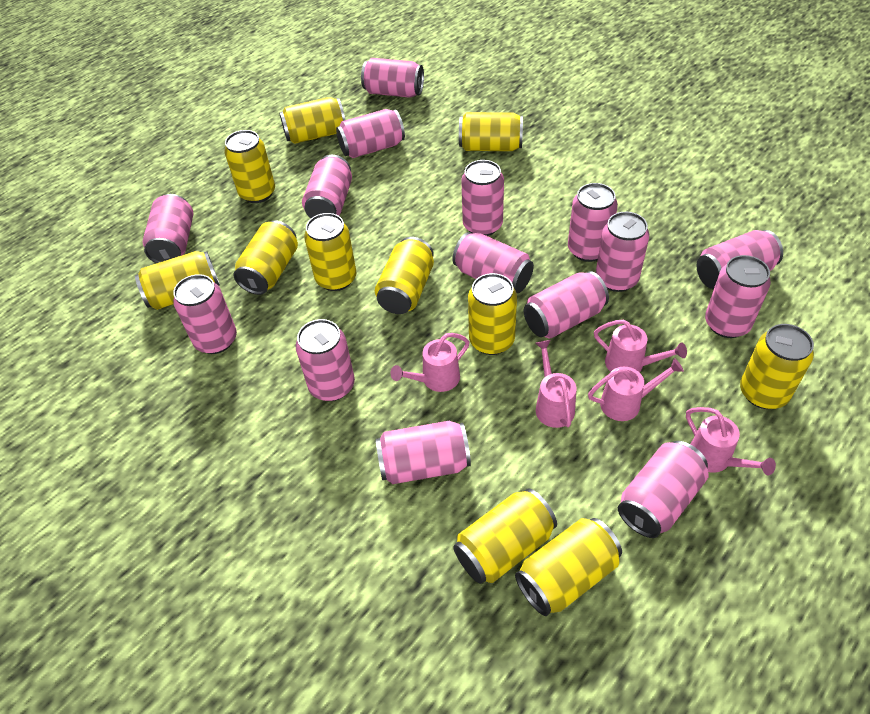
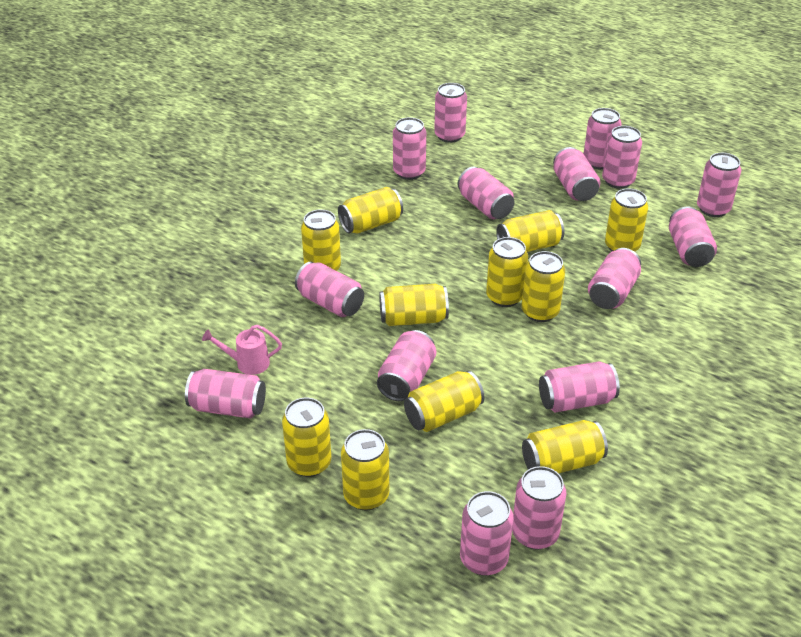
pink watering can: 5 -> 1

